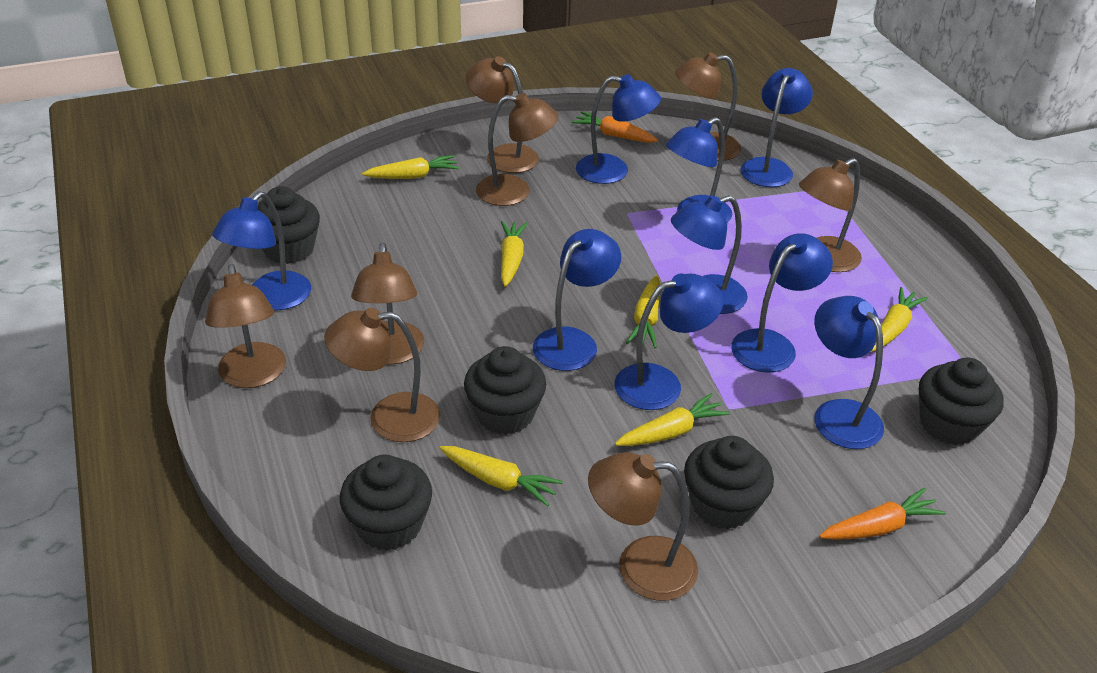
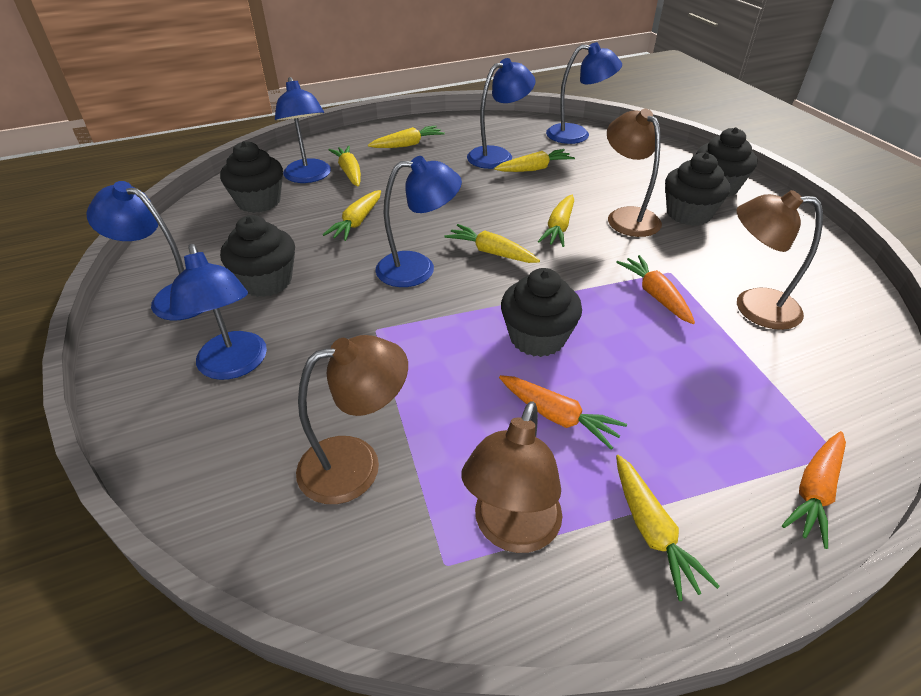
blue lamp: 9 -> 6
brown lamp: 8 -> 4
orange carrot: 2 -> 3
yellow carrot: 6 -> 7

